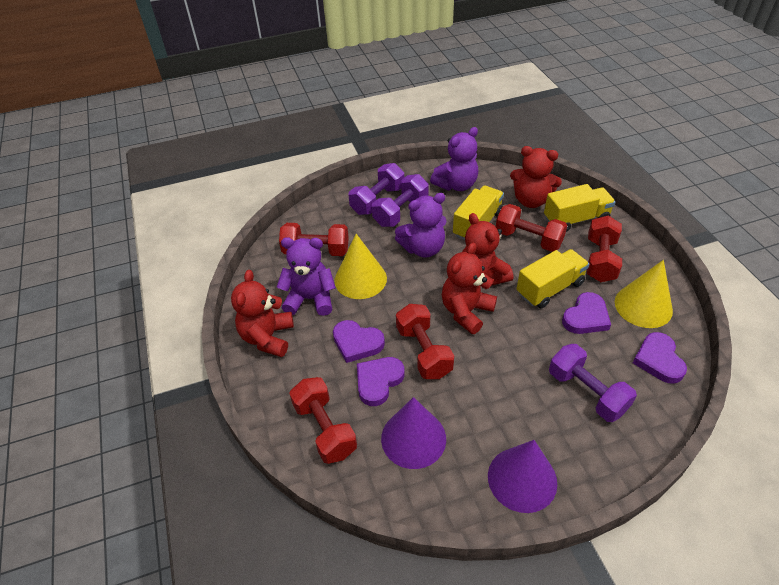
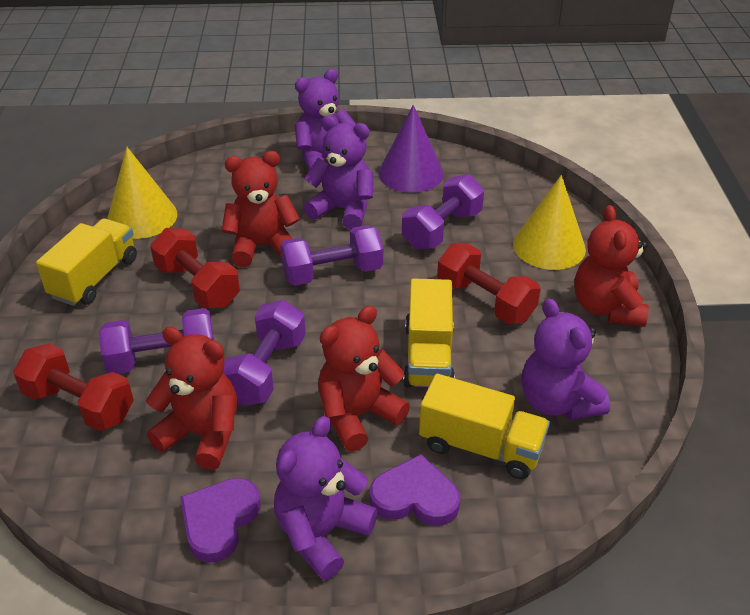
purple cone: 2 -> 1
purple dumbbell: 3 -> 4
purple heart: 4 -> 2
purple teddy bear: 3 -> 4
red dumbbell: 5 -> 3

